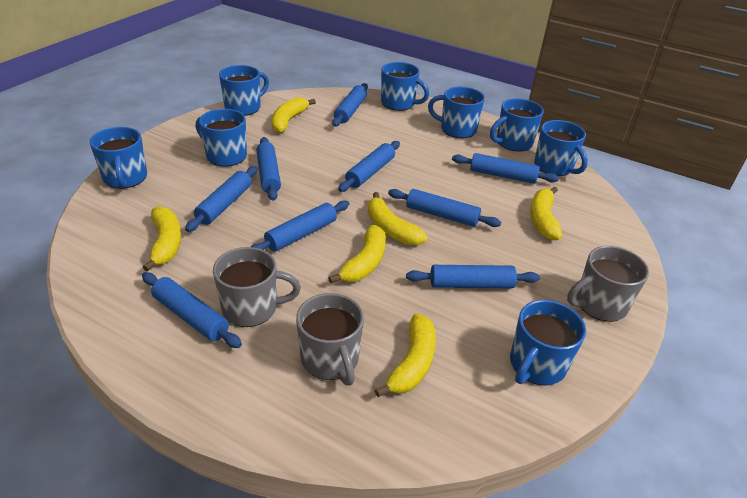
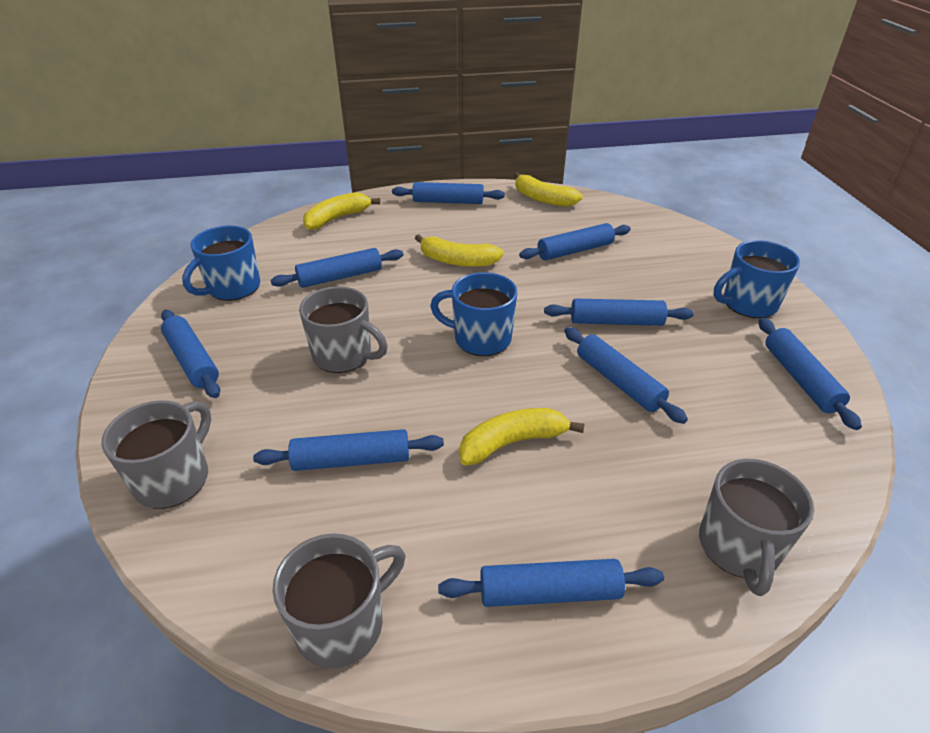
blue mug: 8 -> 3
grey mug: 3 -> 4
yellow banana: 6 -> 4

